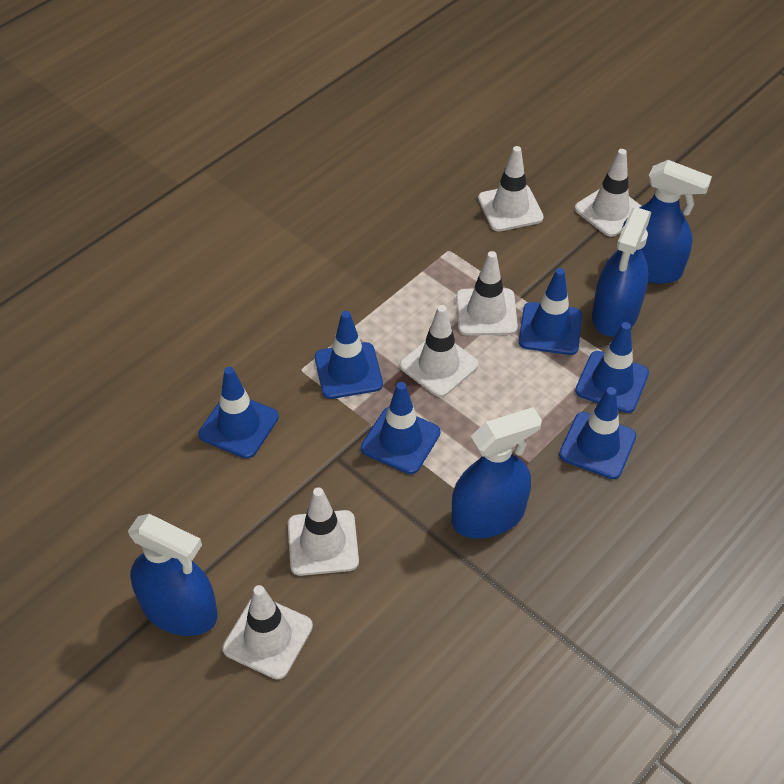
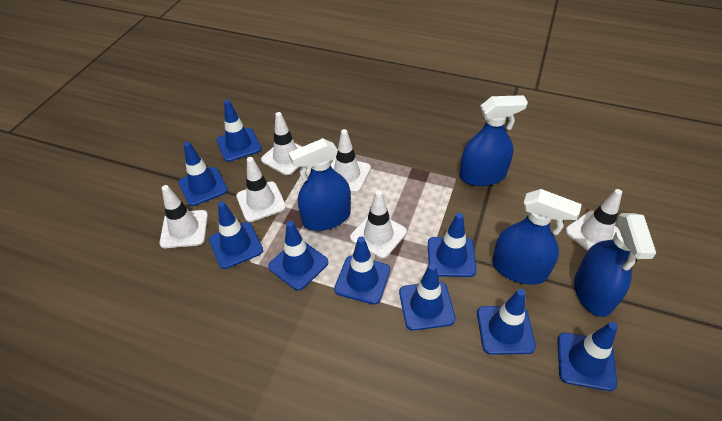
blue traffic cone: 6 -> 9

